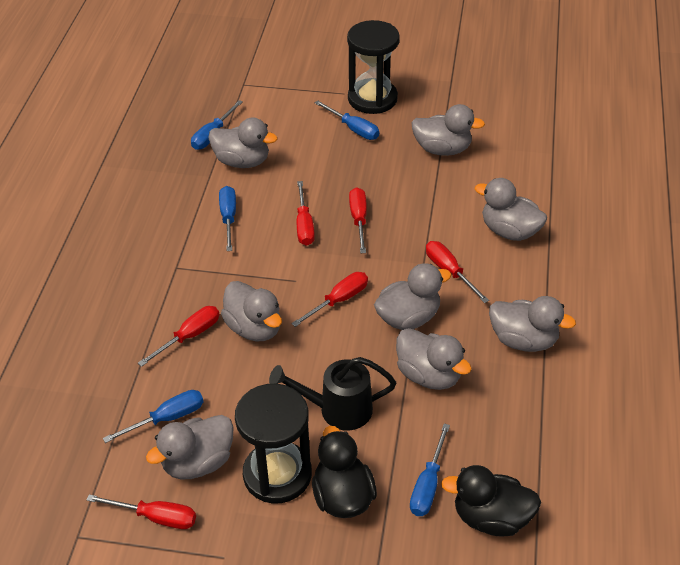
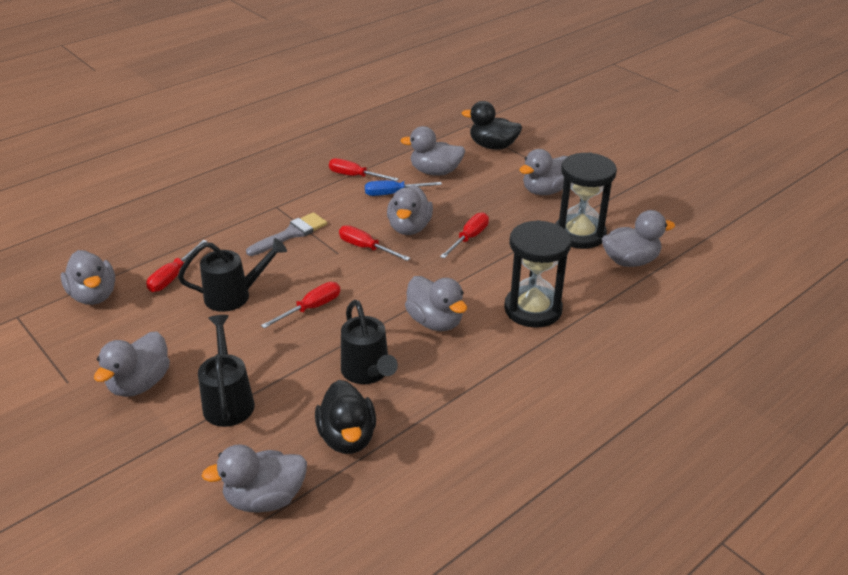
black watering can: 1 -> 3
blue screwdriver: 5 -> 1
grey brush: 0 -> 1
red screwdriver: 6 -> 5

